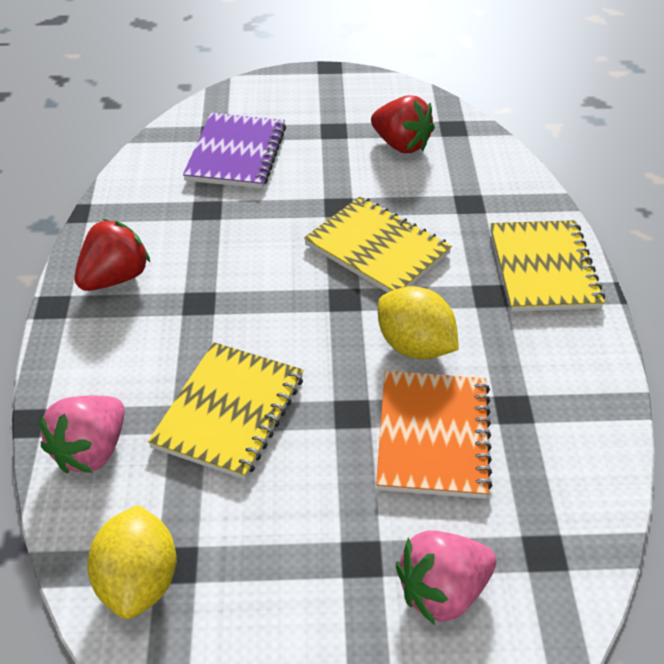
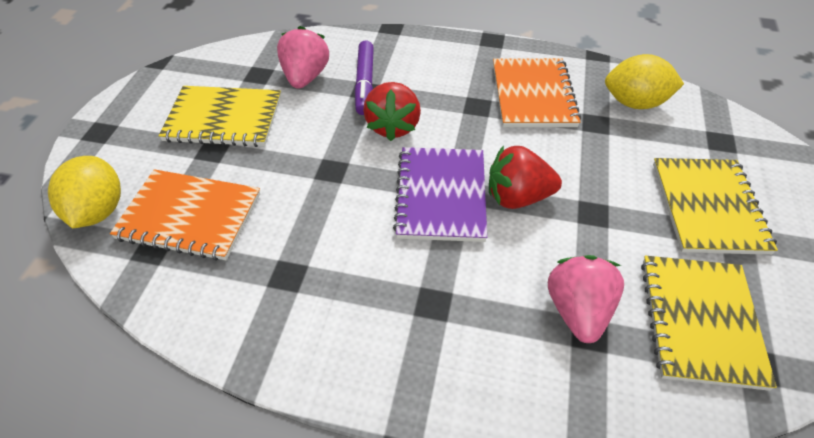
orange notebook: 1 -> 2
purple marker: 0 -> 1

